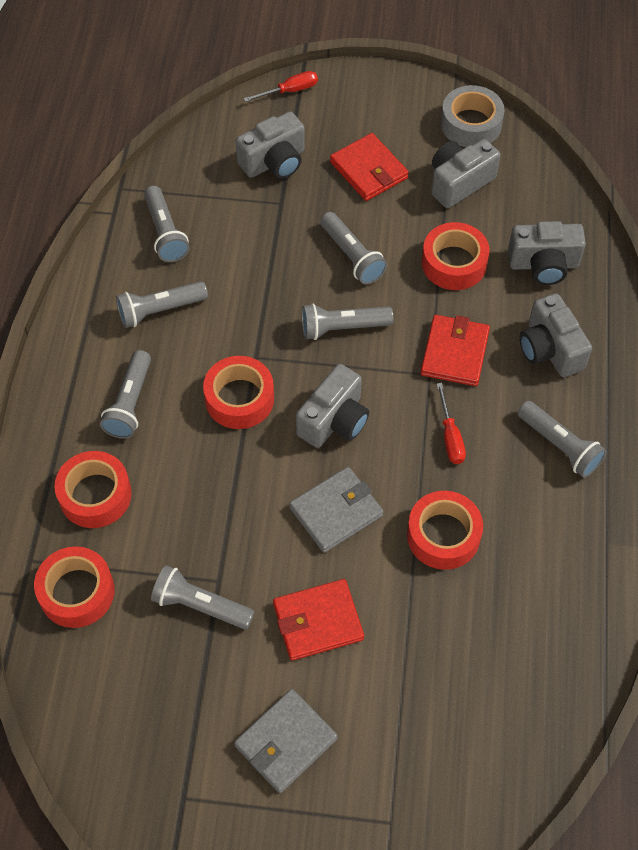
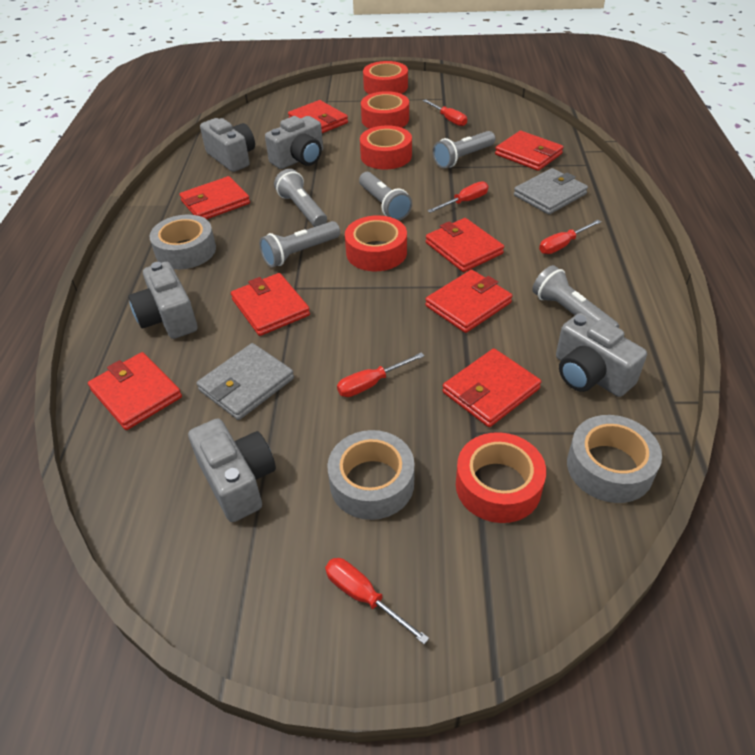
grey flashlight: 7 -> 5
grey tape: 1 -> 3
red screwdriver: 2 -> 5
red wallet: 3 -> 8

